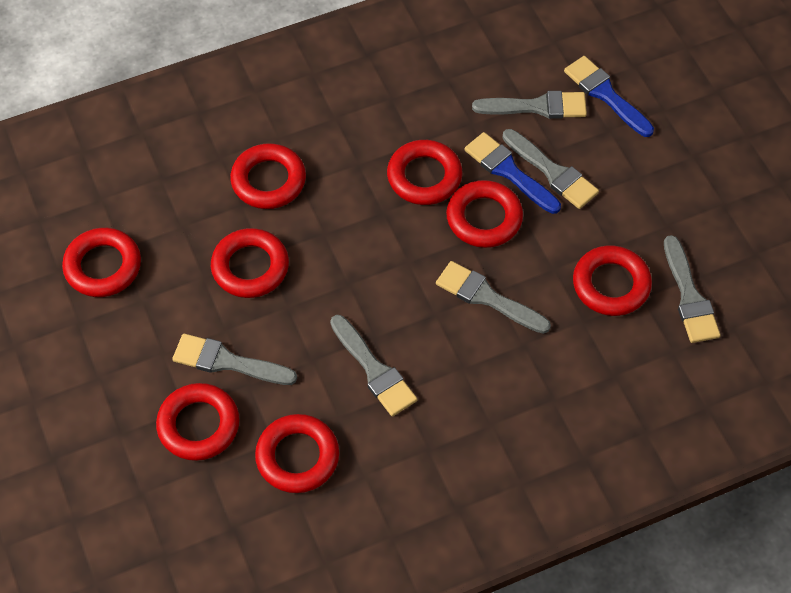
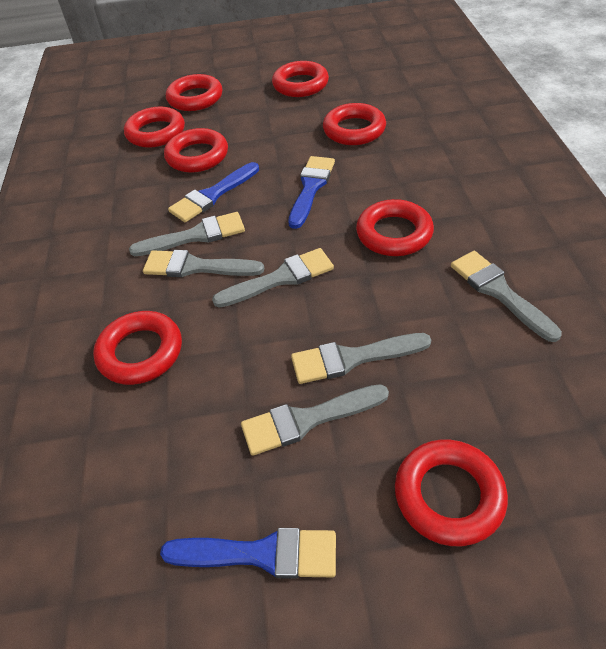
blue brush: 2 -> 3

